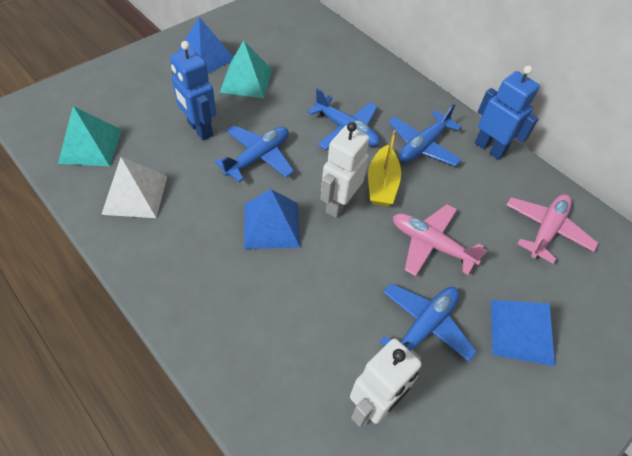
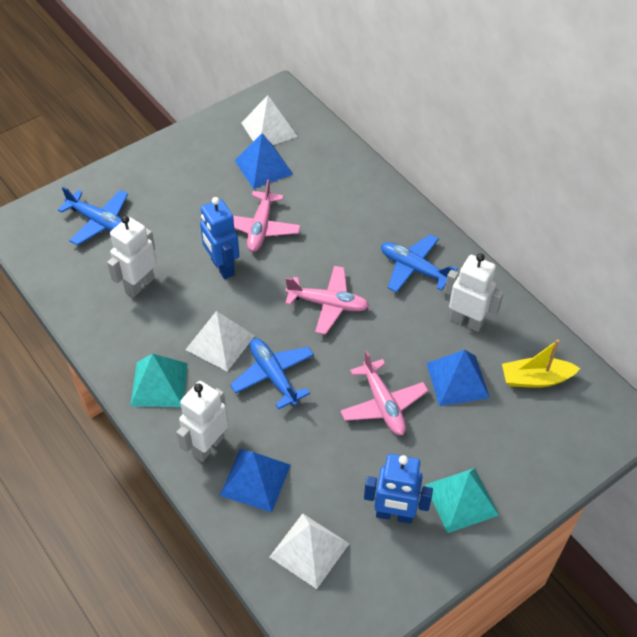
blue plane: 4 -> 3
pink plane: 2 -> 3
white pyramid: 1 -> 3
white robot: 2 -> 3

